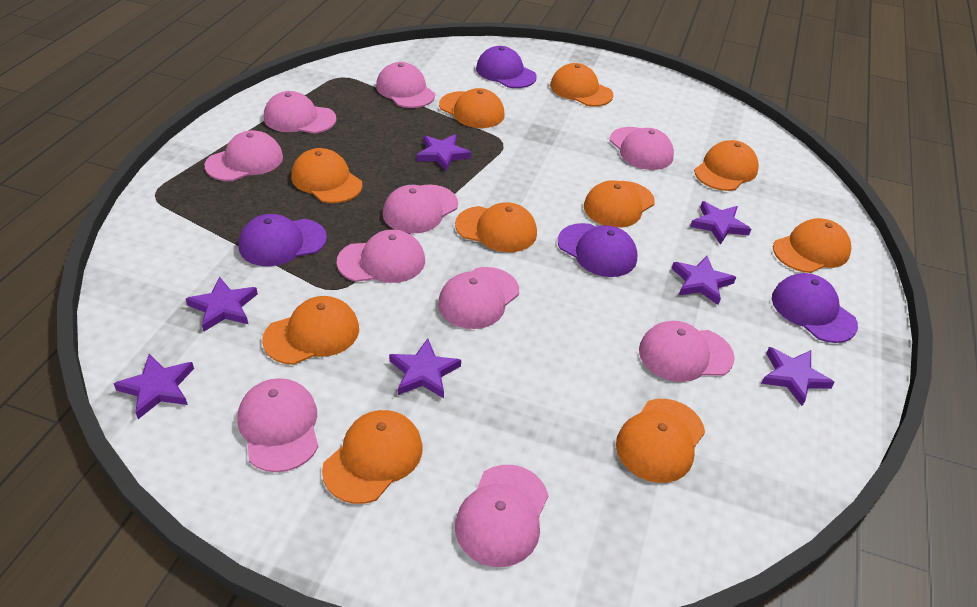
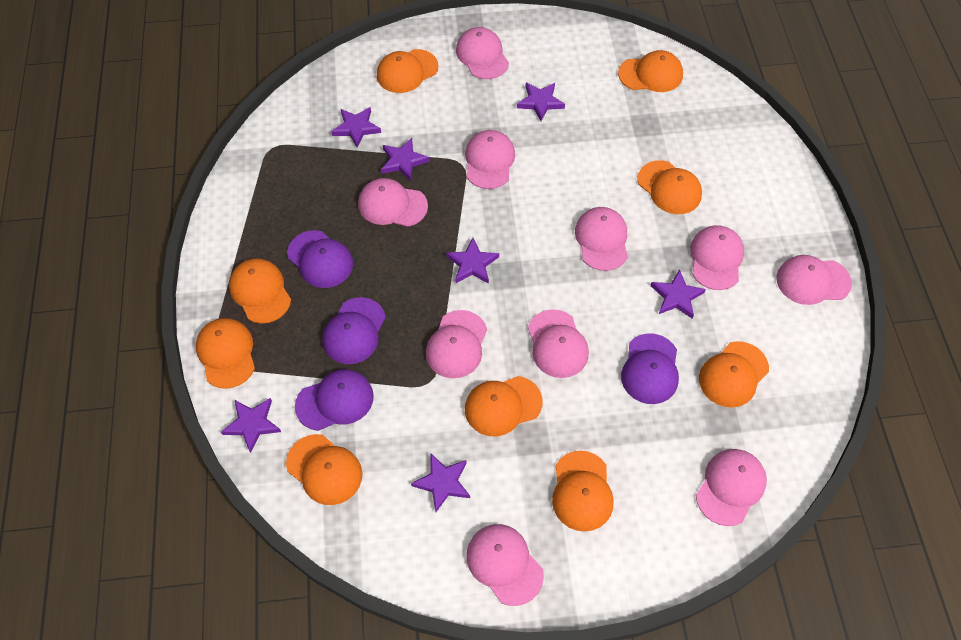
orange cap: 10 -> 9

